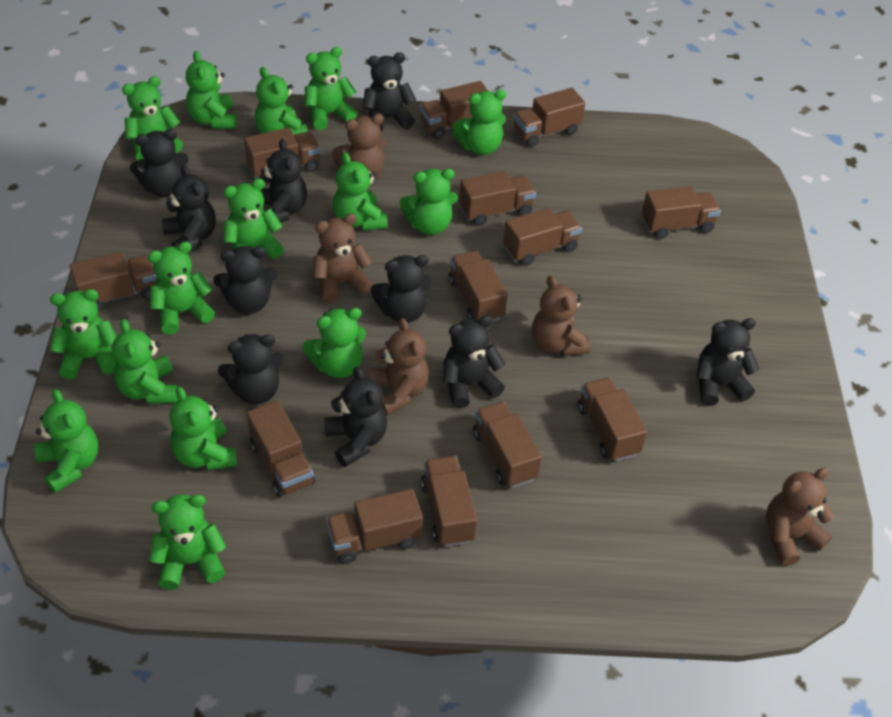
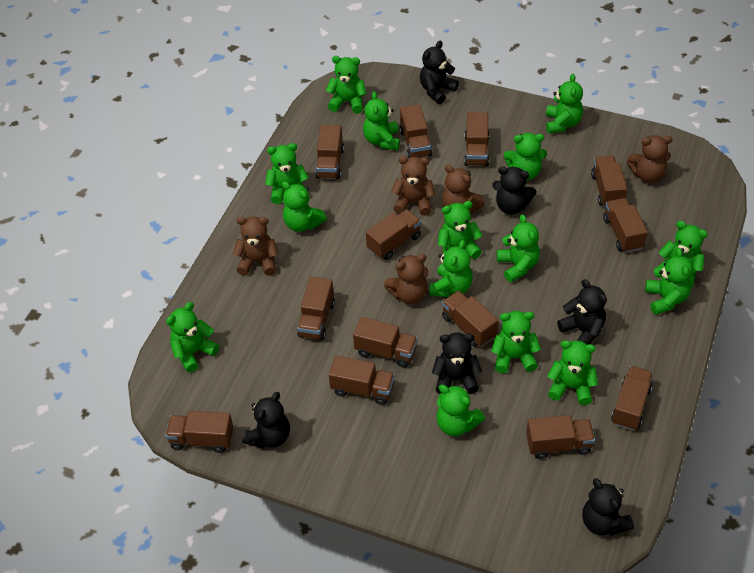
black teddy bear: 10 -> 6

